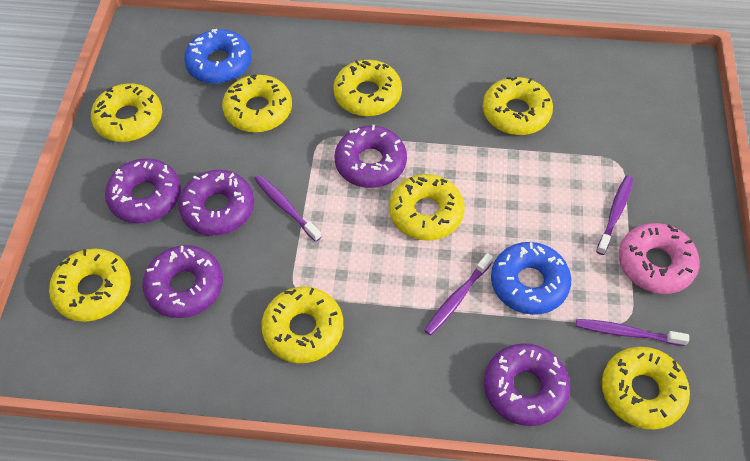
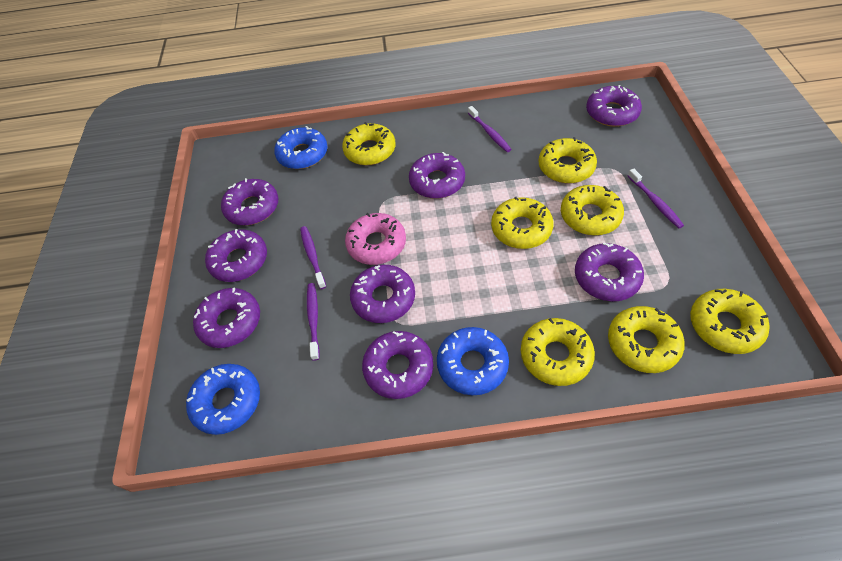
blue donut: 2 -> 3
purple donut: 5 -> 8
yellow donut: 8 -> 7

